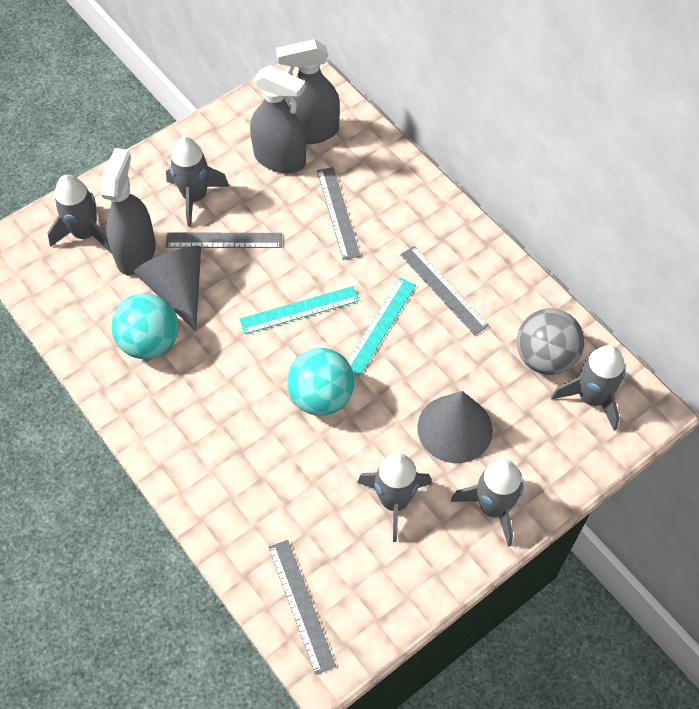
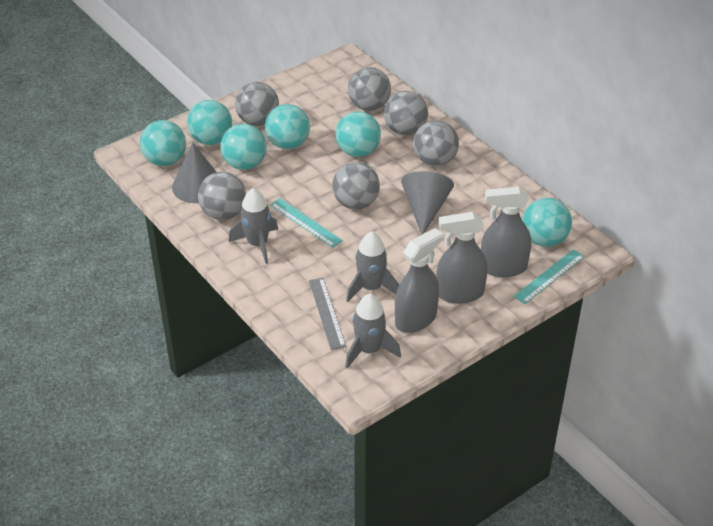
grey ball: 1 -> 6
grey rocket: 5 -> 3
grey ruler: 4 -> 1
turquoise ball: 2 -> 6

